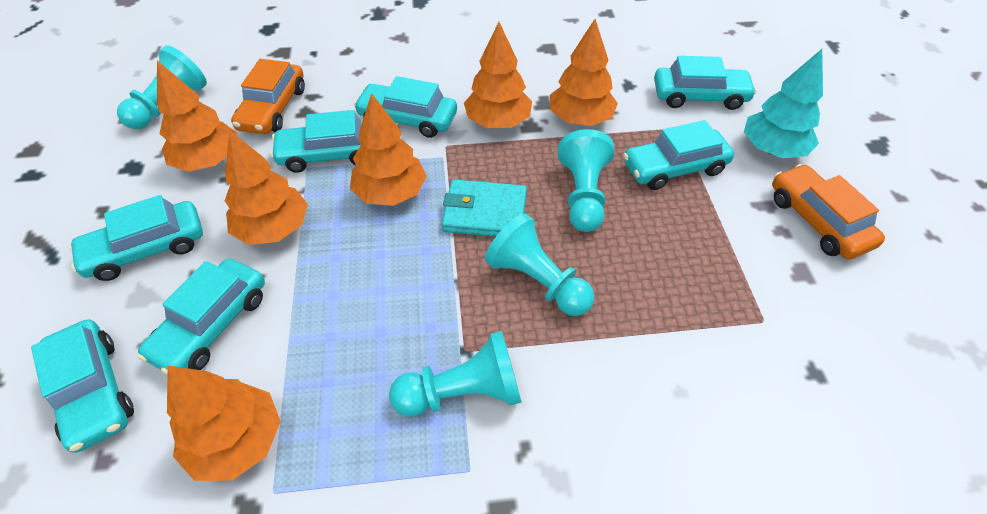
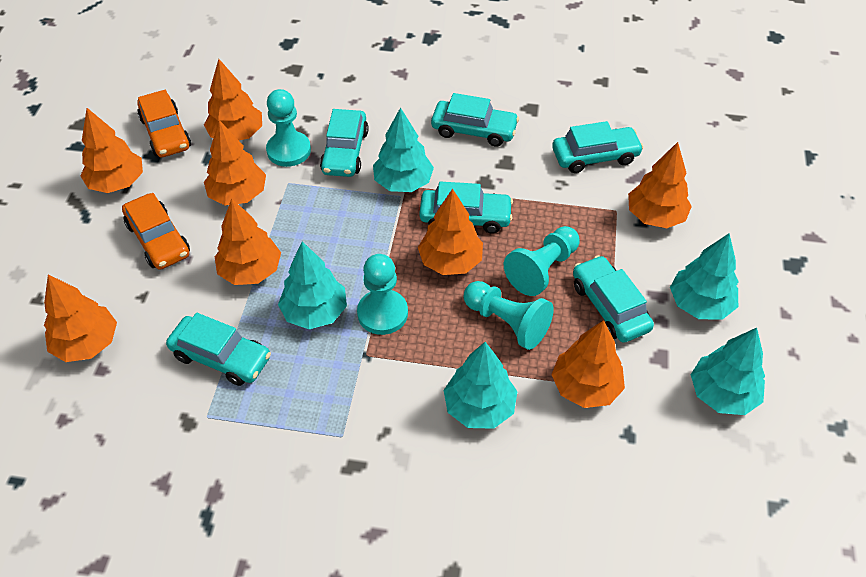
orange tree: 6 -> 8
turquoise car: 7 -> 6
turquoise tree: 1 -> 5
turquoise wallet: 1 -> 0

